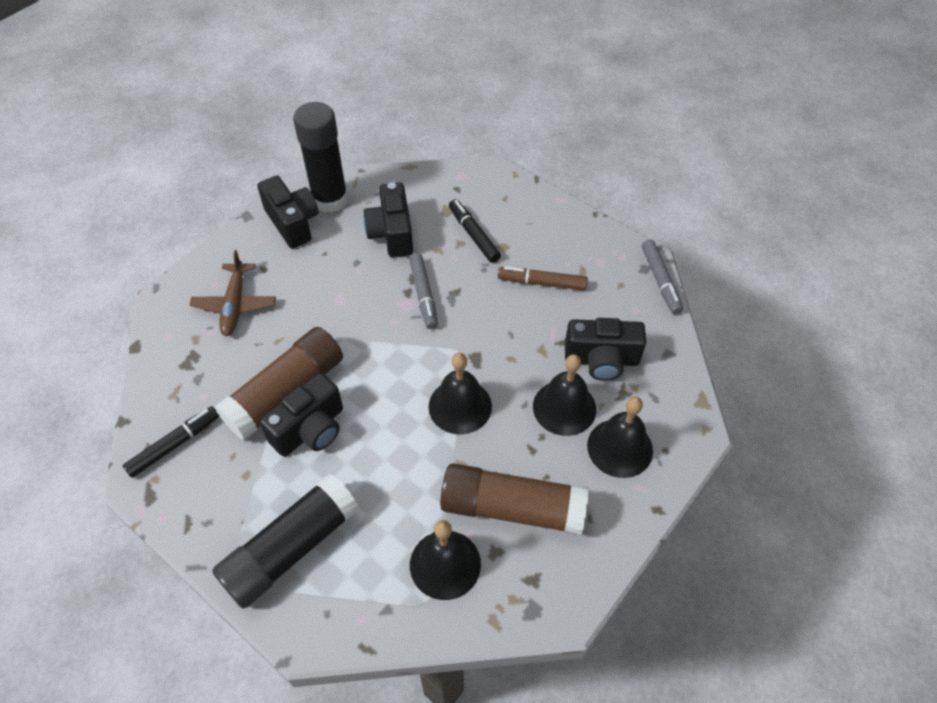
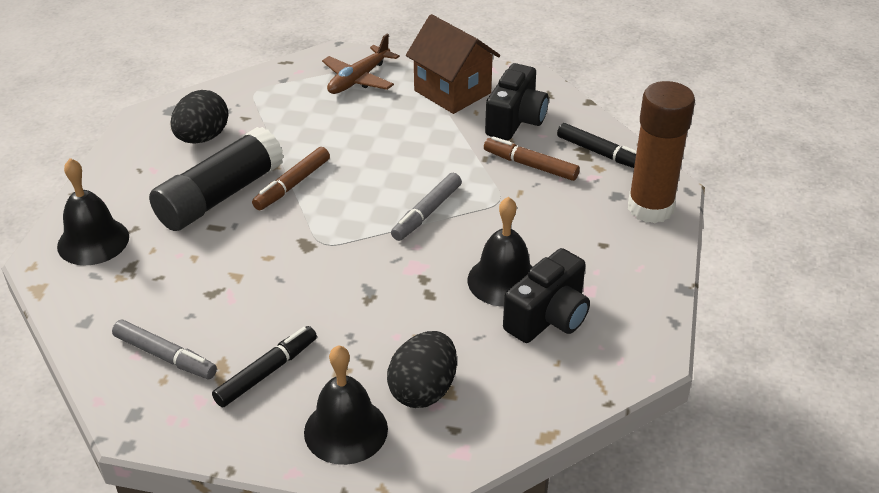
black bell: 4 -> 3
black camera: 4 -> 2
black egg: 0 -> 2
black glue stick: 2 -> 1
brown glue stick: 2 -> 1
brown house: 0 -> 1
brown marker: 1 -> 2

